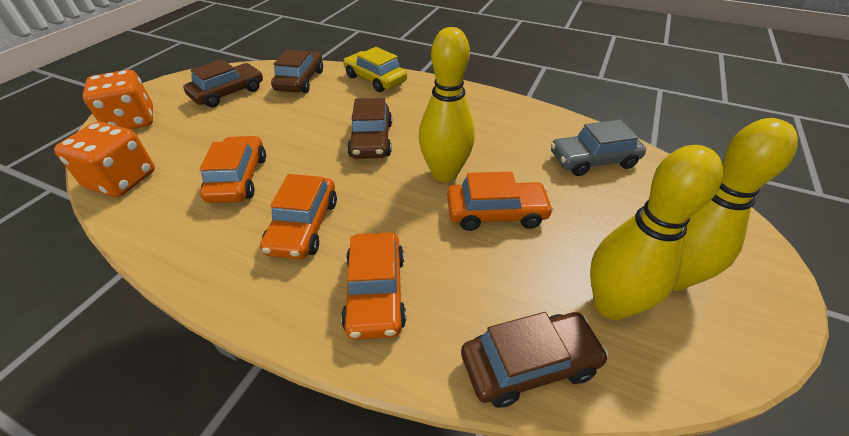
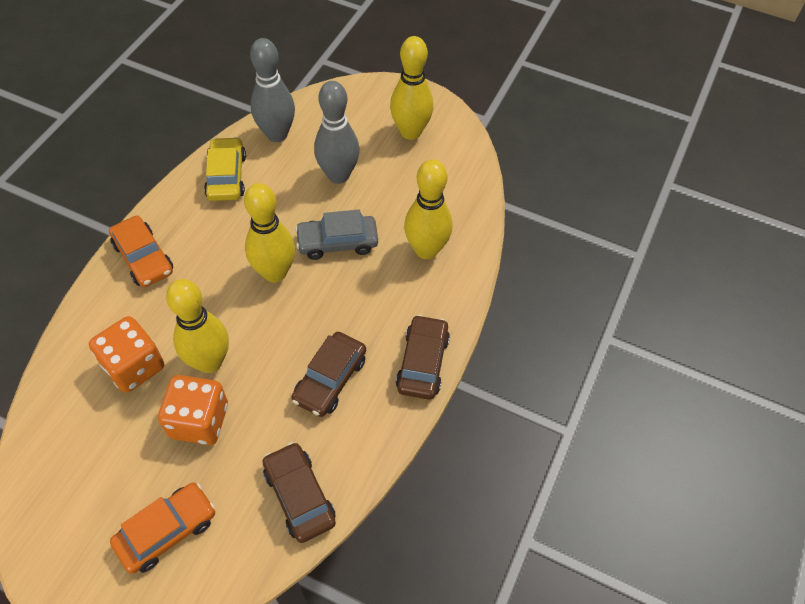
brown car: 4 -> 3
grey bowling pin: 0 -> 2
orange car: 4 -> 2
yellow bowling pin: 3 -> 4

